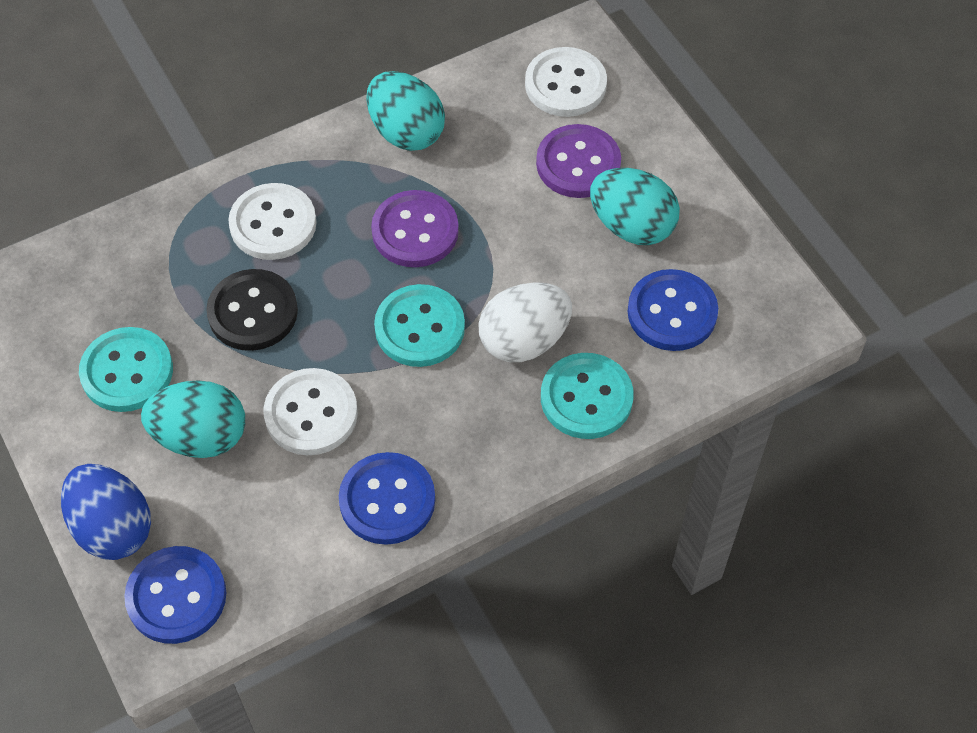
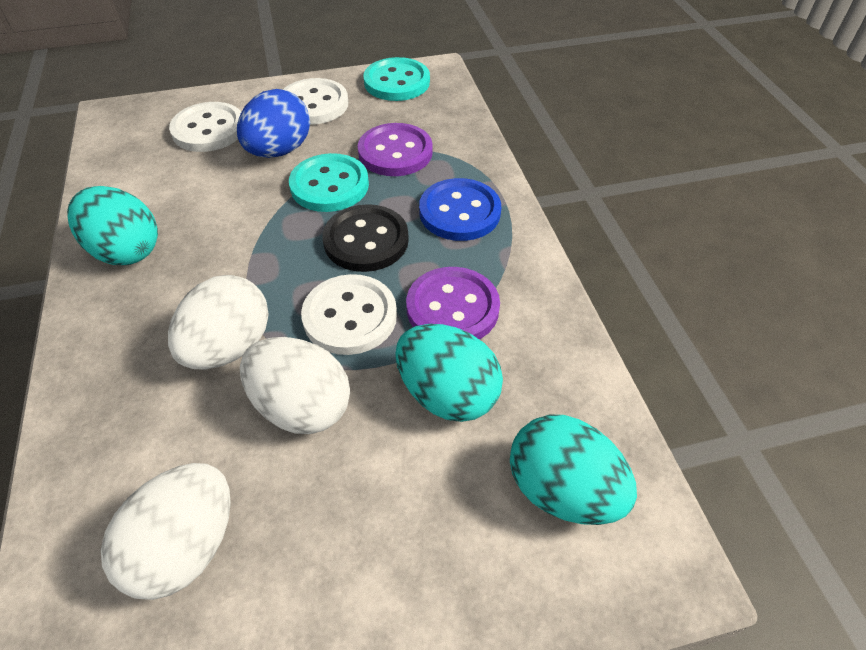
blue button: 3 -> 1
turquoise button: 3 -> 2
white egg: 1 -> 3

